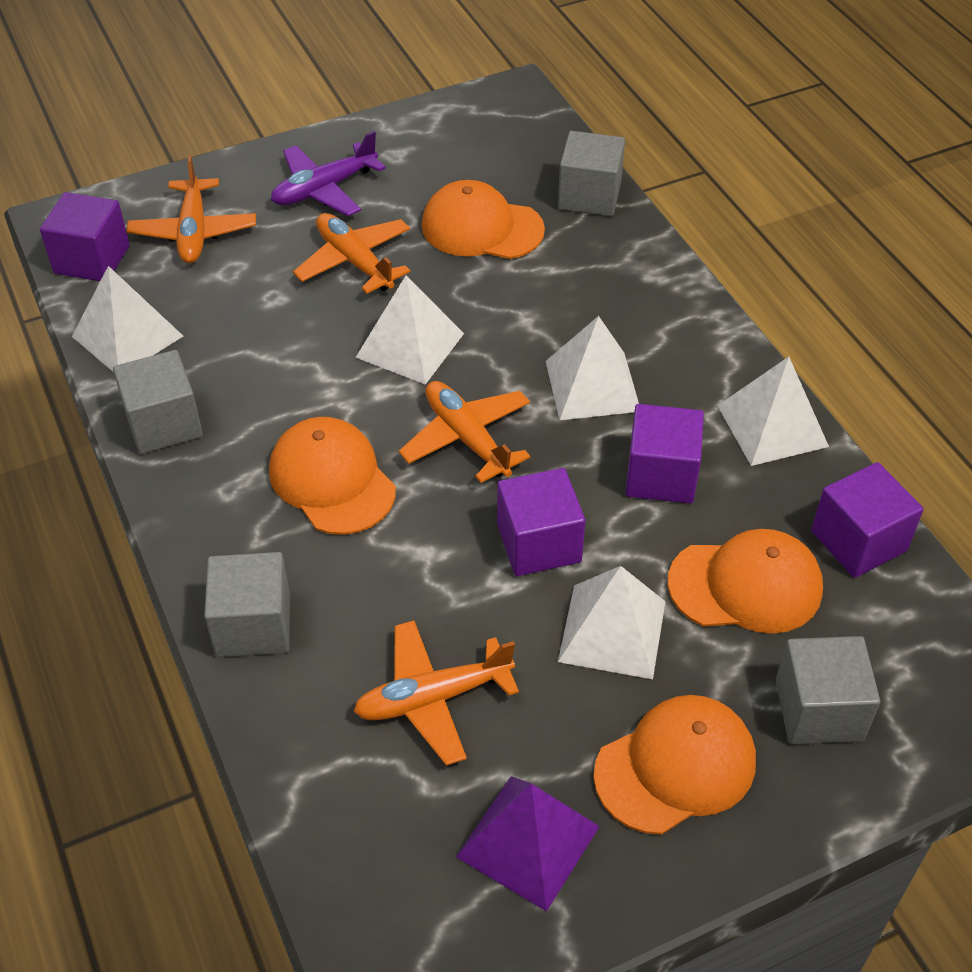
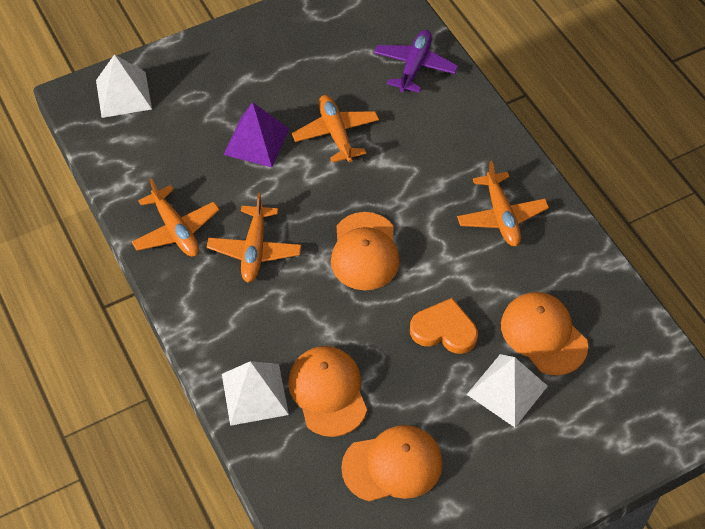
grey cube: 4 -> 0
orange heart: 0 -> 1
purple cube: 4 -> 0
white pyramid: 5 -> 3

